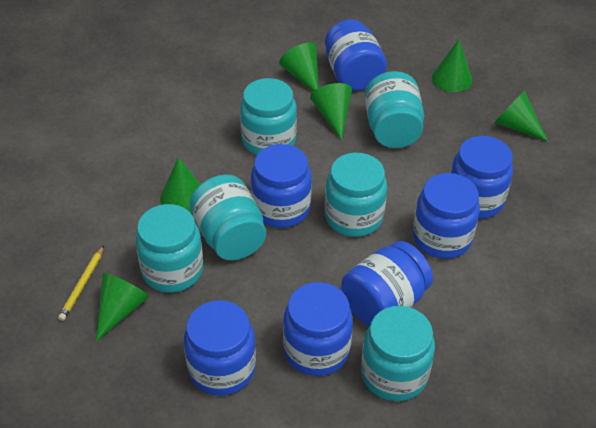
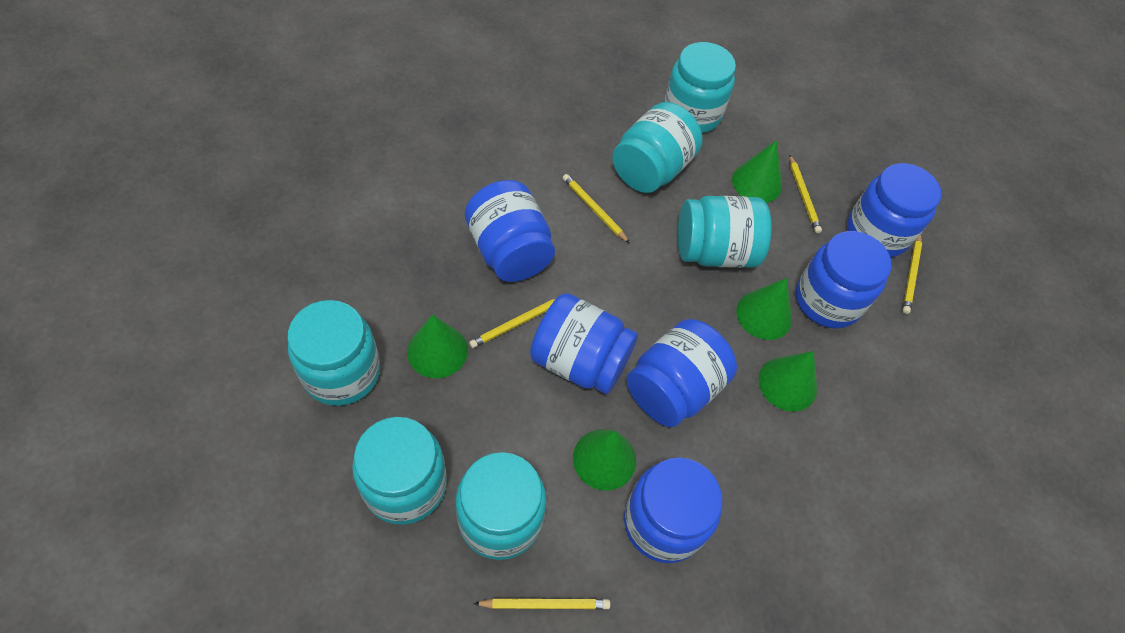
blue jar: 7 -> 6
green cone: 6 -> 5
yellow pencil: 1 -> 5

